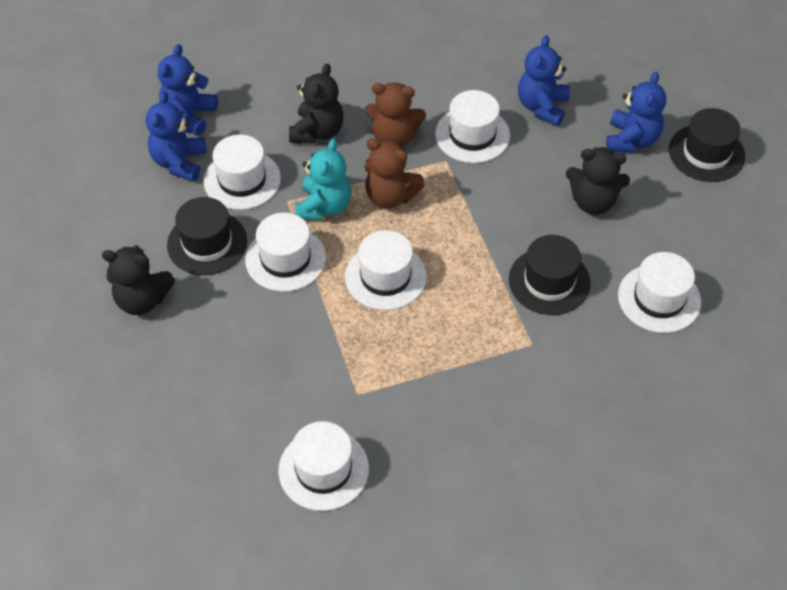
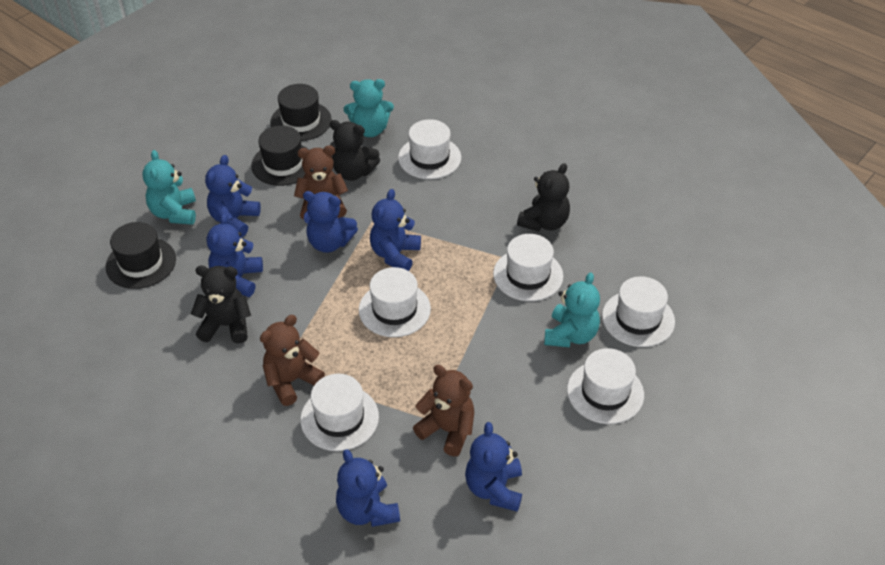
blue teddy bear: 4 -> 6
brown teddy bear: 2 -> 3
turquoise teddy bear: 1 -> 3

